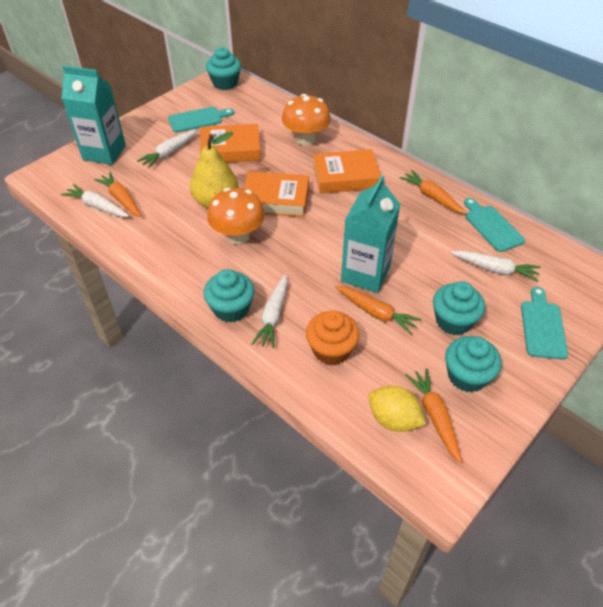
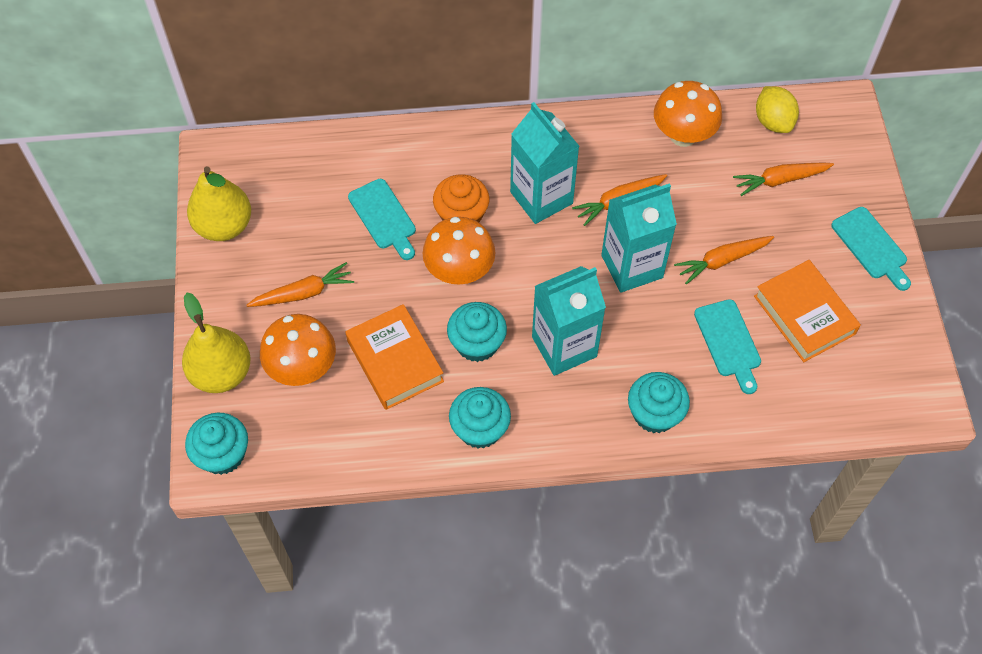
orange book: 3 -> 2
orange mushroom: 2 -> 3
turquoise carton: 2 -> 3
white carrot: 4 -> 0
yellow pear: 1 -> 2

